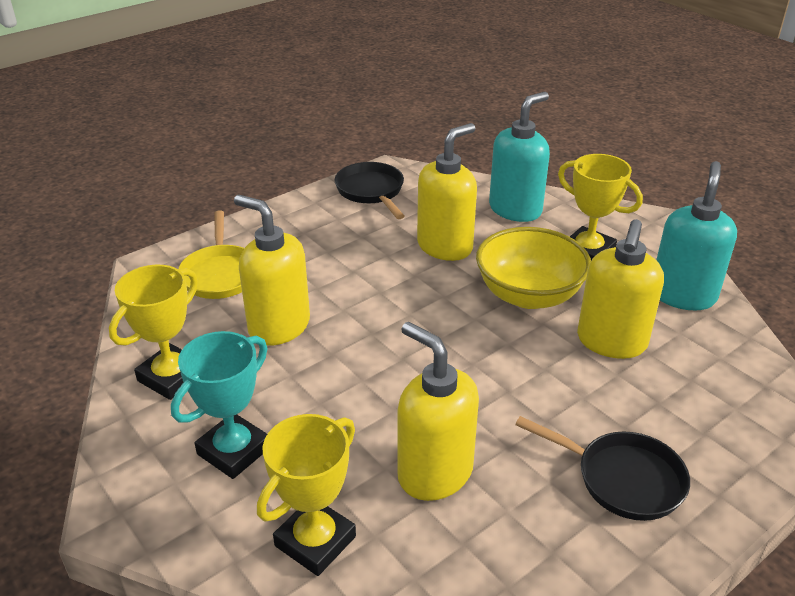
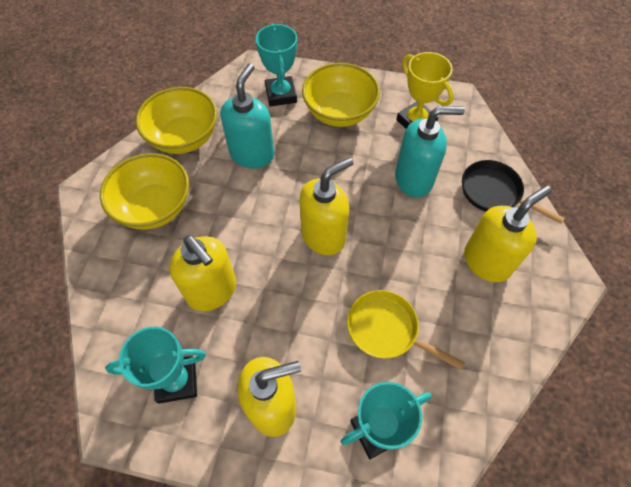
black pan: 2 -> 1
turquoise trophy: 1 -> 3
yellow bowl: 1 -> 3
yellow trophy: 3 -> 1

